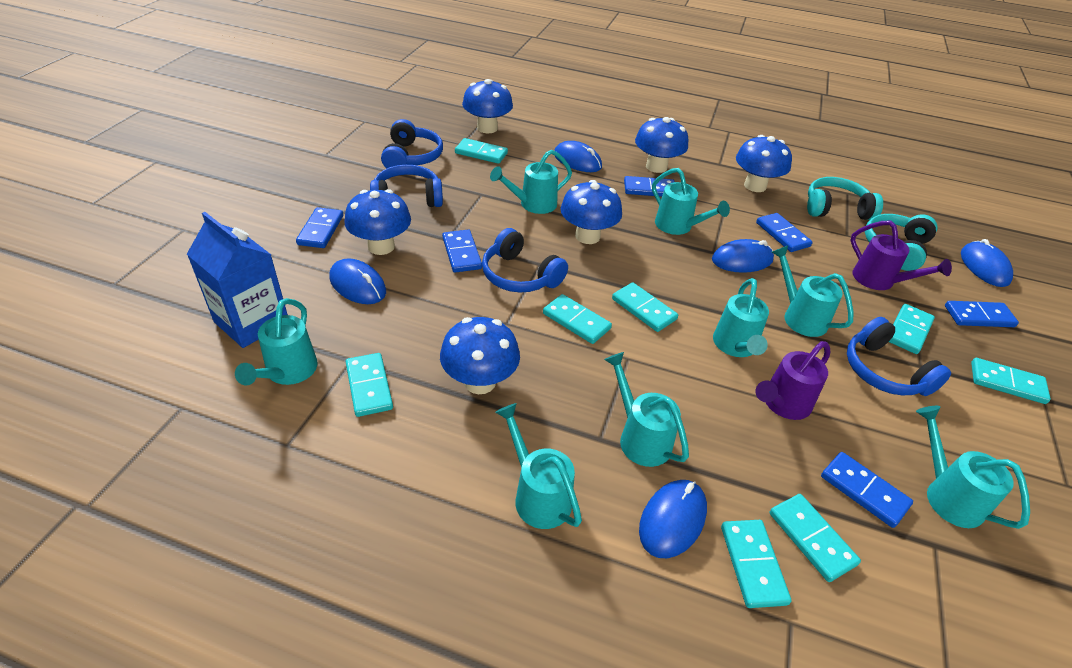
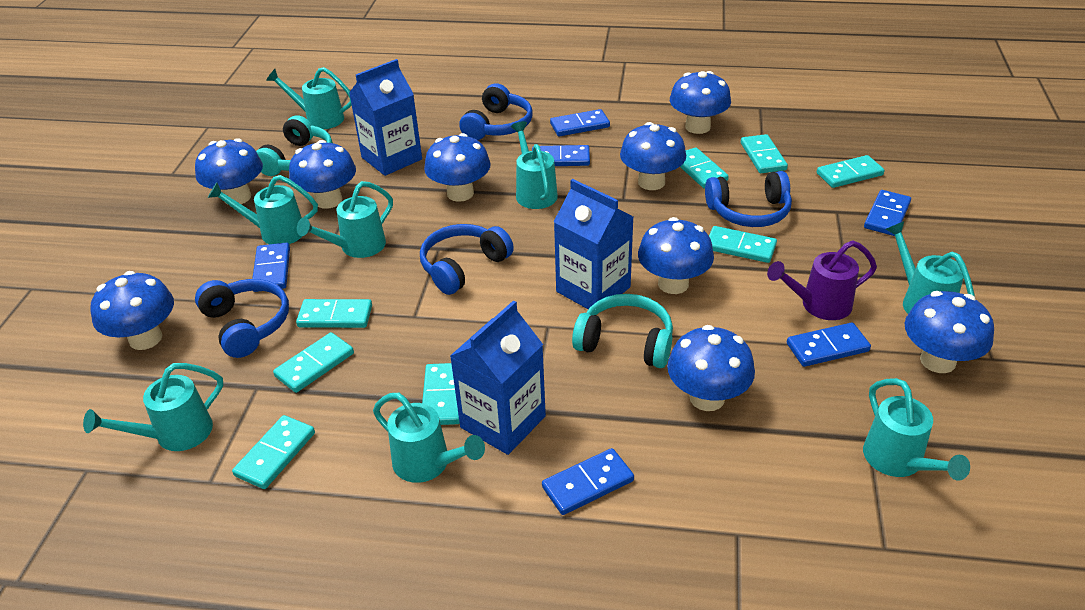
blue carton: 1 -> 3
blue mouse: 5 -> 0
blue mushroom: 6 -> 9
purple watering can: 2 -> 1

